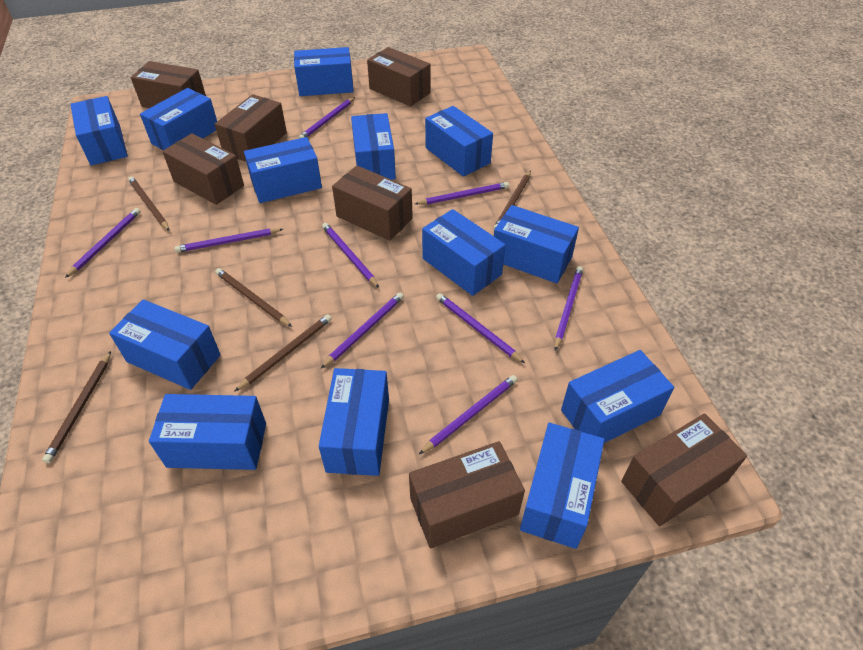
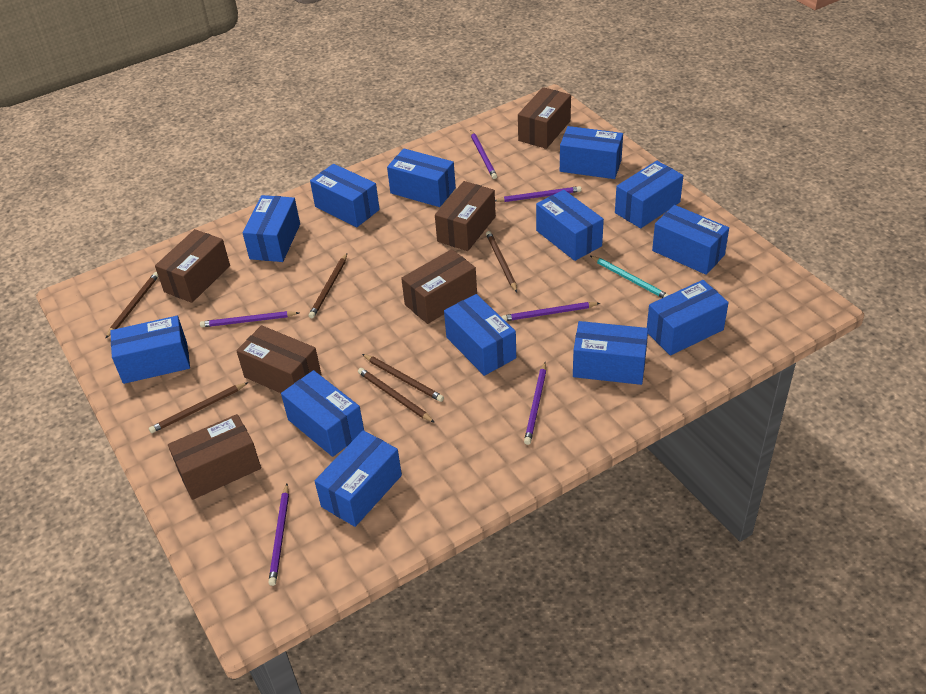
brown box: 7 -> 6
brown pencil: 5 -> 6
purple pencil: 9 -> 6
turquoise pencil: 0 -> 1

